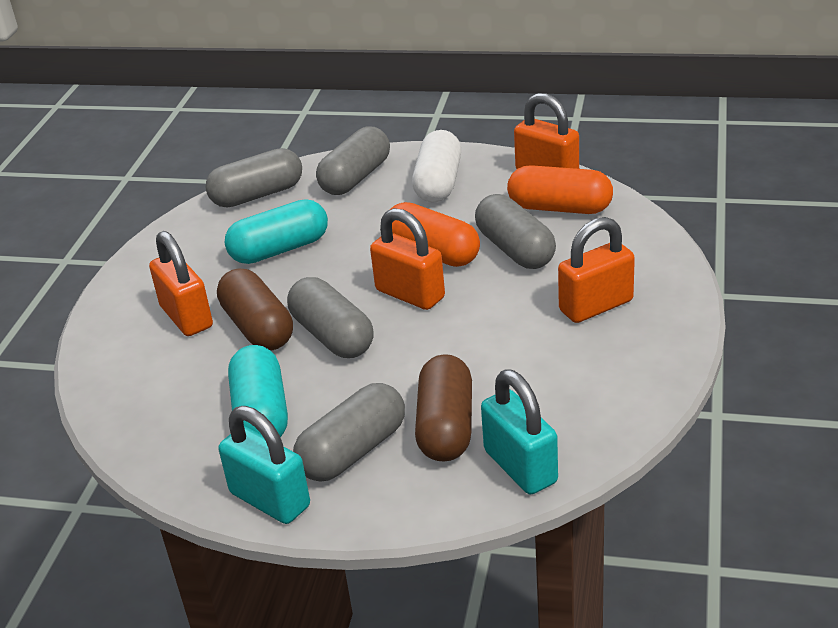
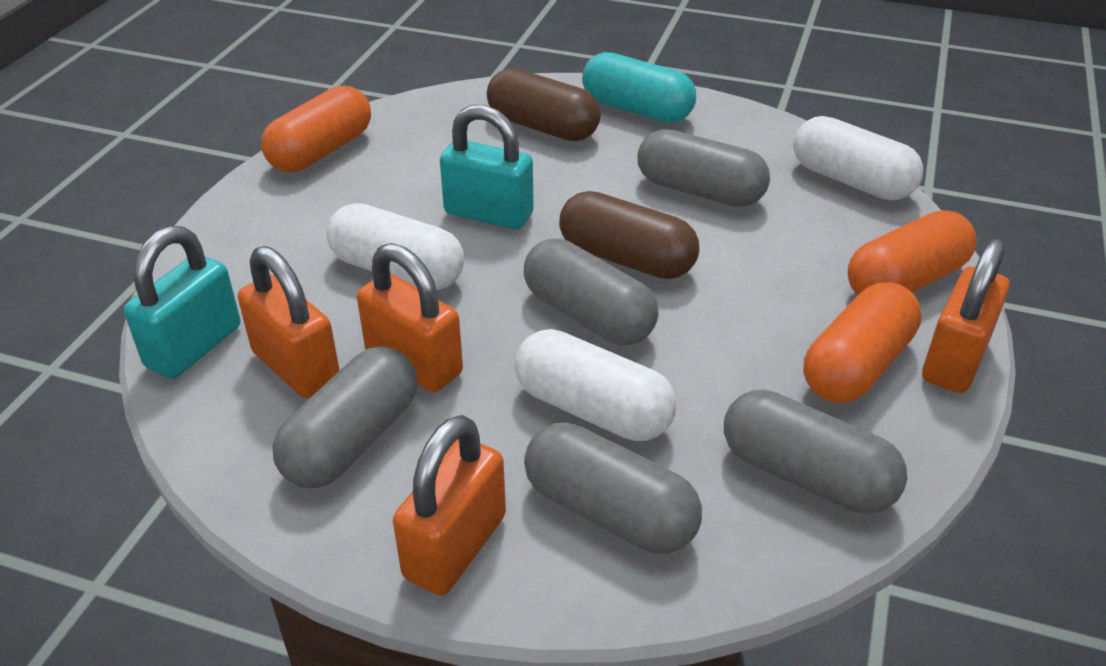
orange capsule: 2 -> 3
turquoise capsule: 2 -> 1
white capsule: 1 -> 3

